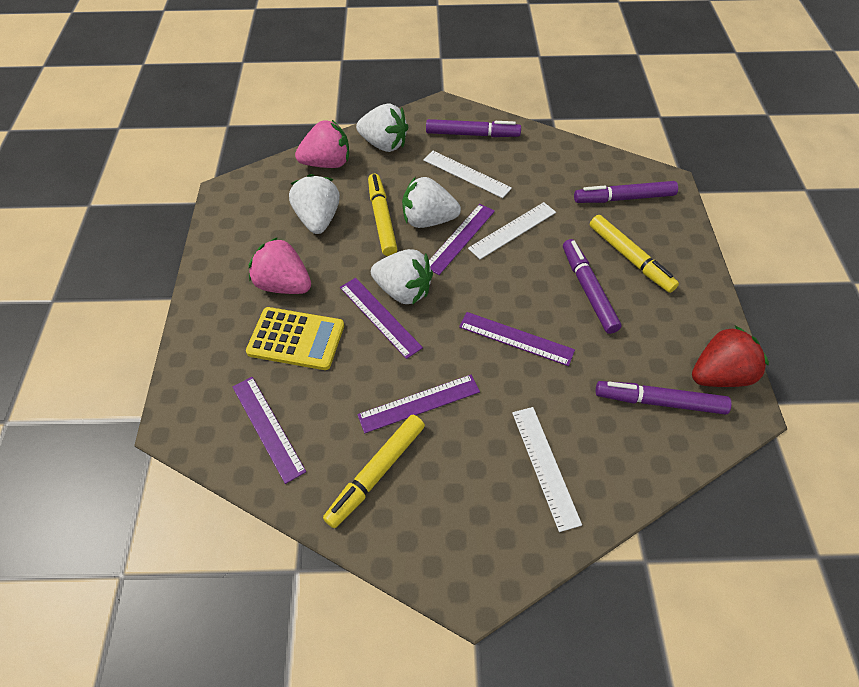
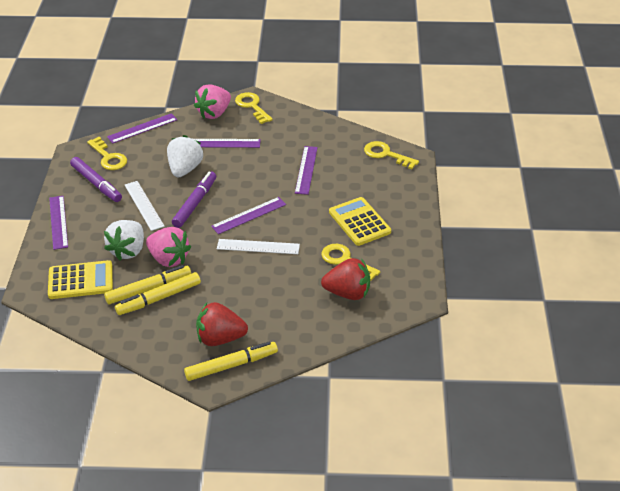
purple marker: 4 -> 2
red strawberry: 1 -> 2
white ruler: 3 -> 2
white strawberry: 4 -> 2
yellow calculator: 1 -> 2
yellow key: 0 -> 4

